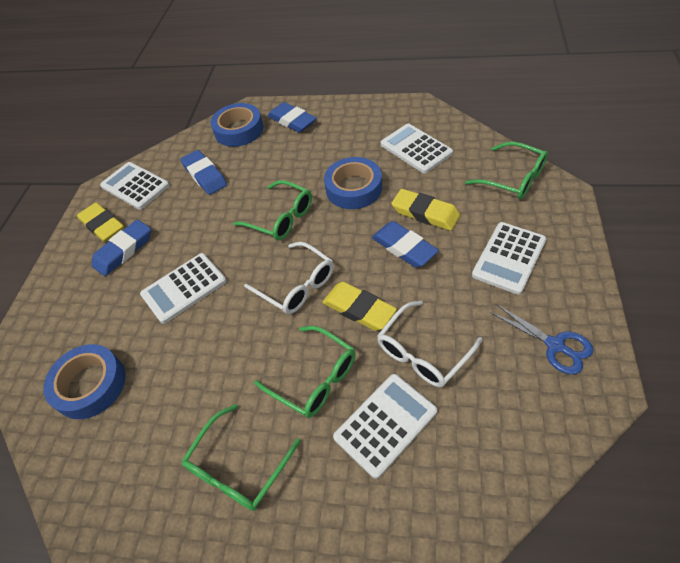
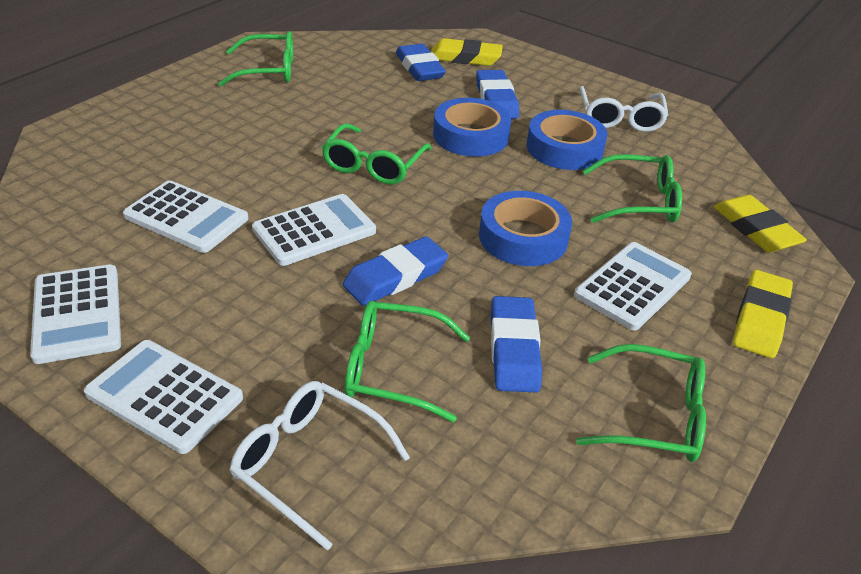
blue scissors: 1 -> 0
green glasses: 4 -> 5

